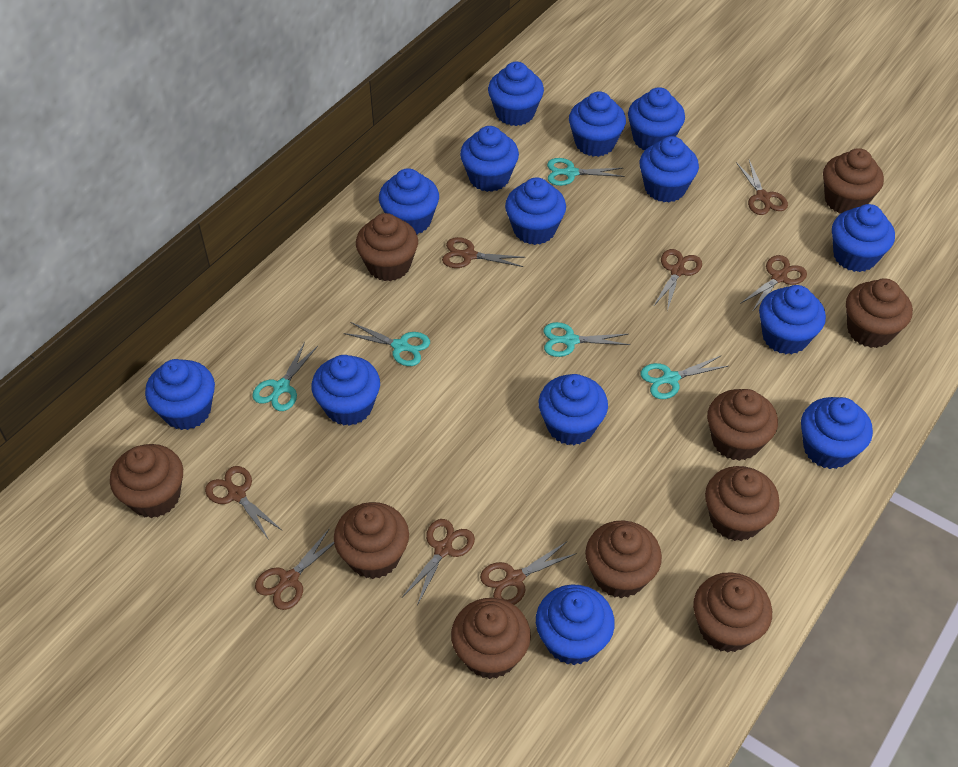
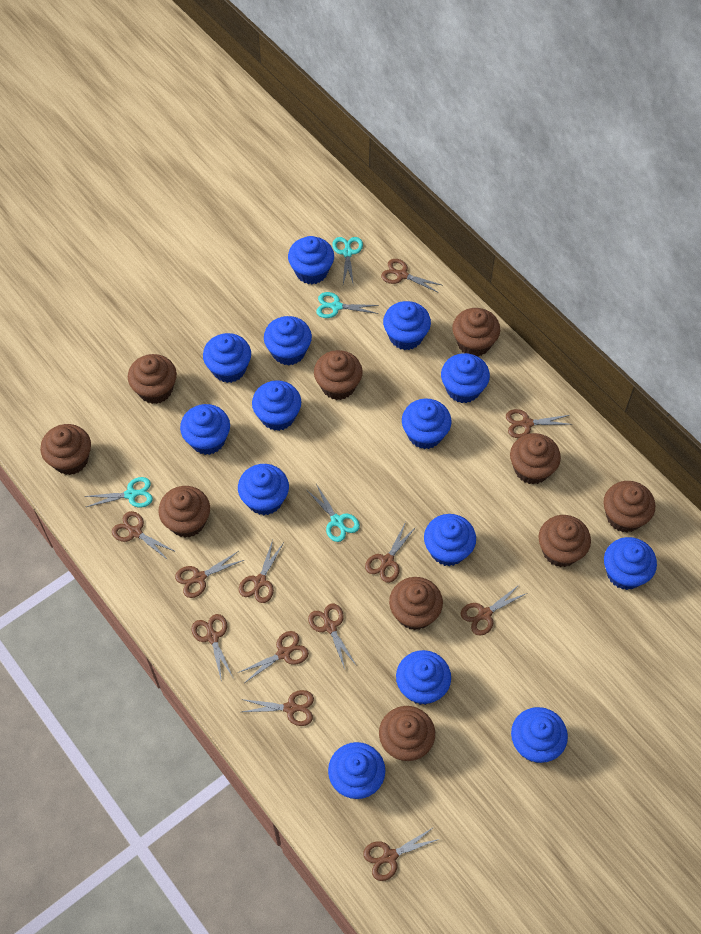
brown scissors: 8 -> 12
turquoise scissors: 5 -> 4

